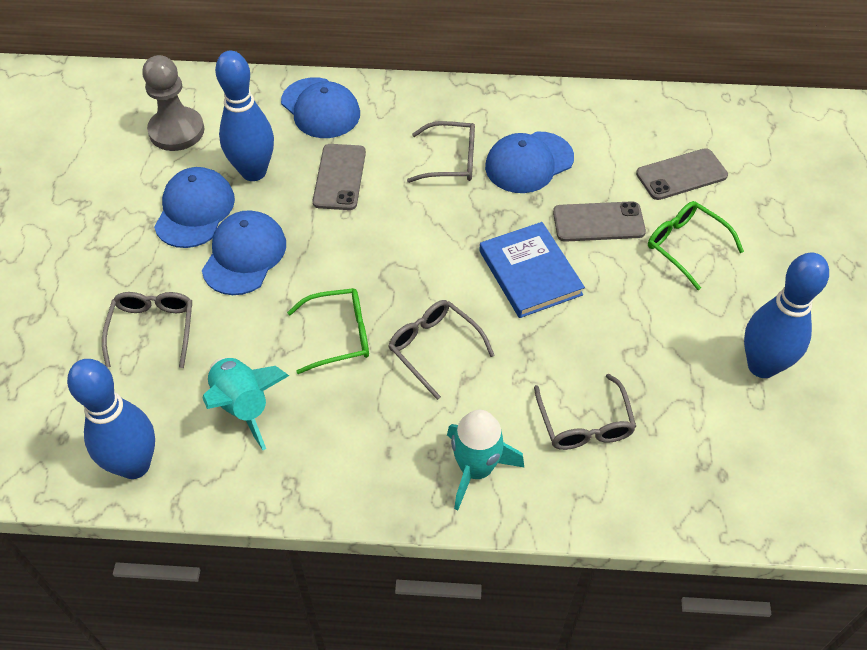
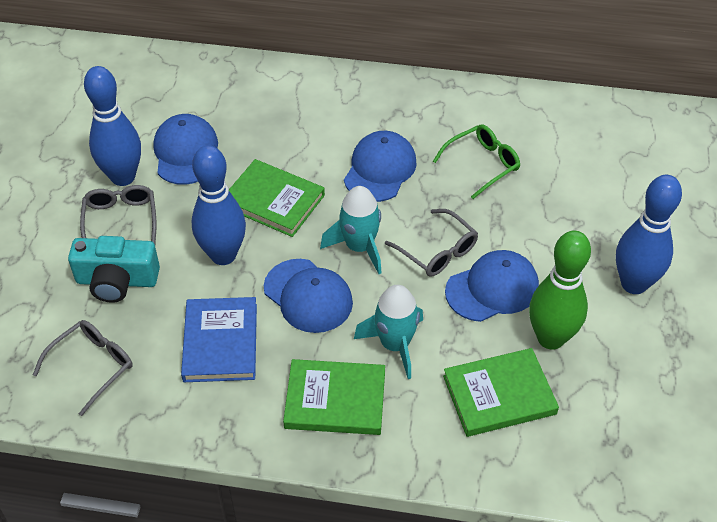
green book: 0 -> 3
green bowling pin: 0 -> 1
green glasses: 2 -> 1
grey glasses: 4 -> 3
grey pawn: 1 -> 0
grey phone: 3 -> 0
turquoise camera: 0 -> 1

